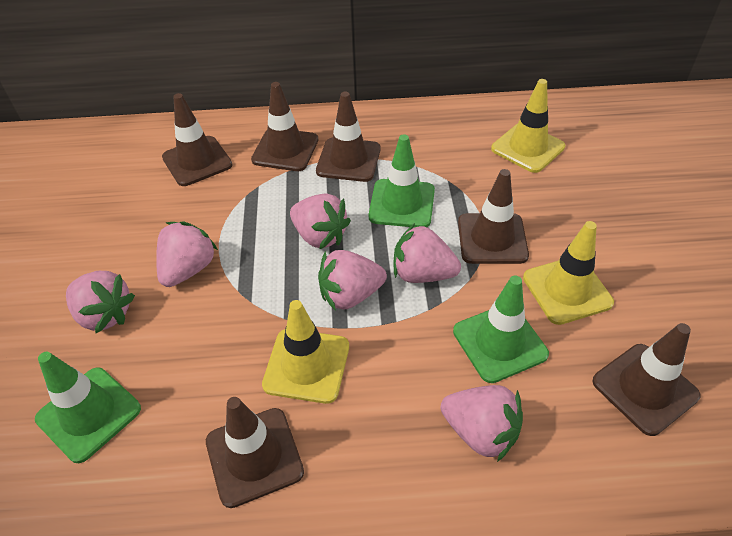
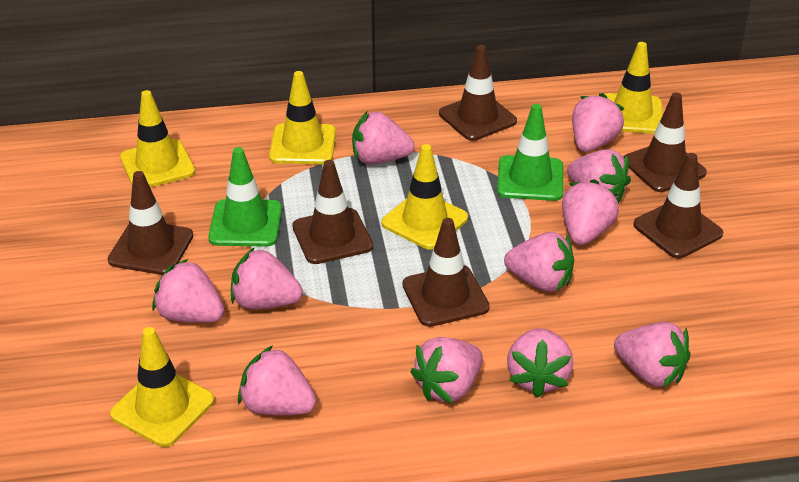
green traffic cone: 3 -> 2
pink strawberry: 6 -> 11
yellow traffic cone: 3 -> 5

